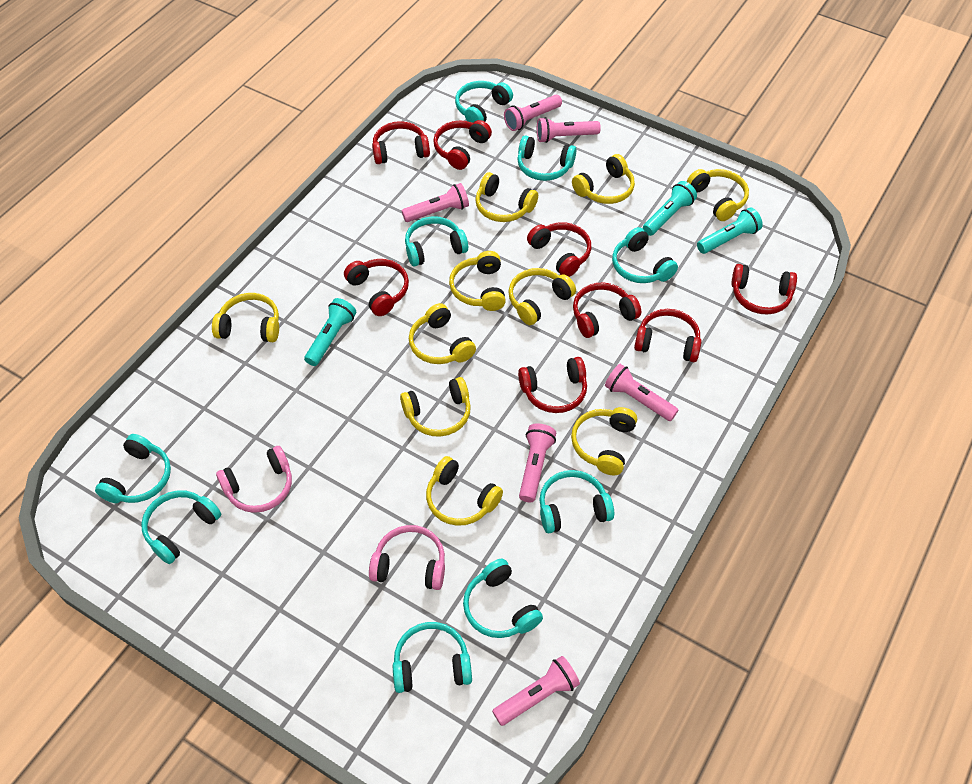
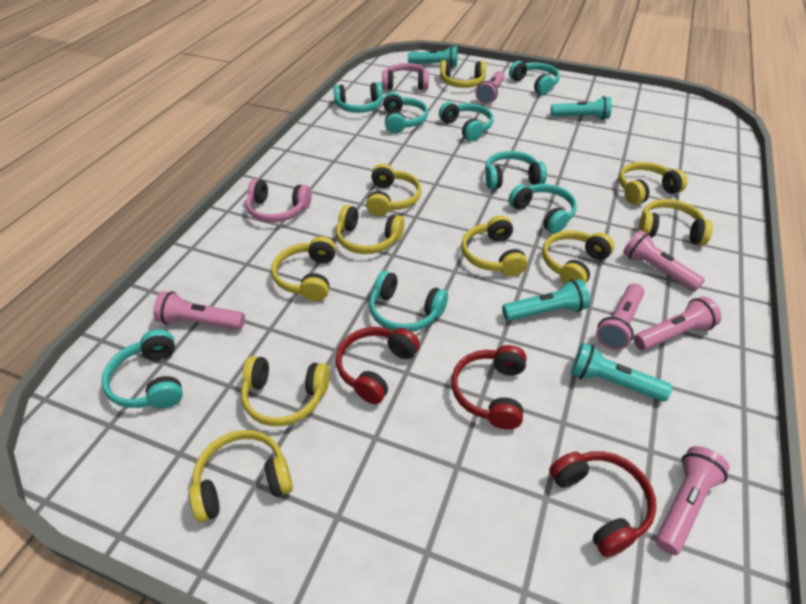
red headphones: 8 -> 3
turquoise flashlight: 3 -> 4
turquoise headphones: 9 -> 8

